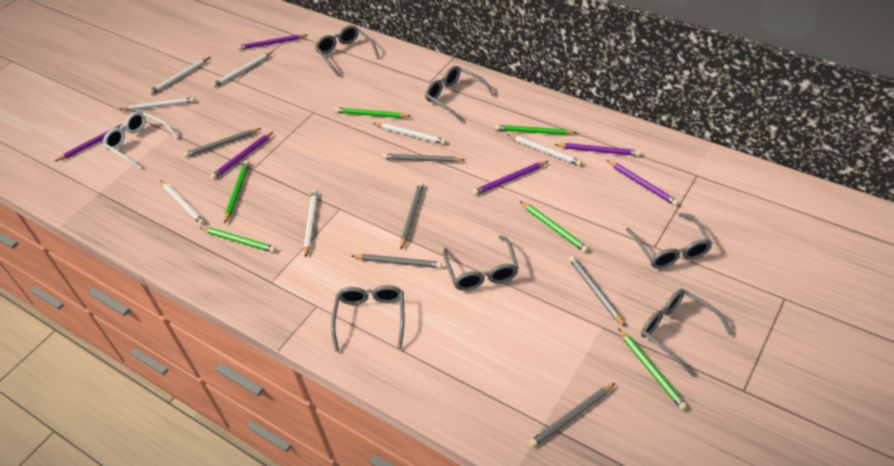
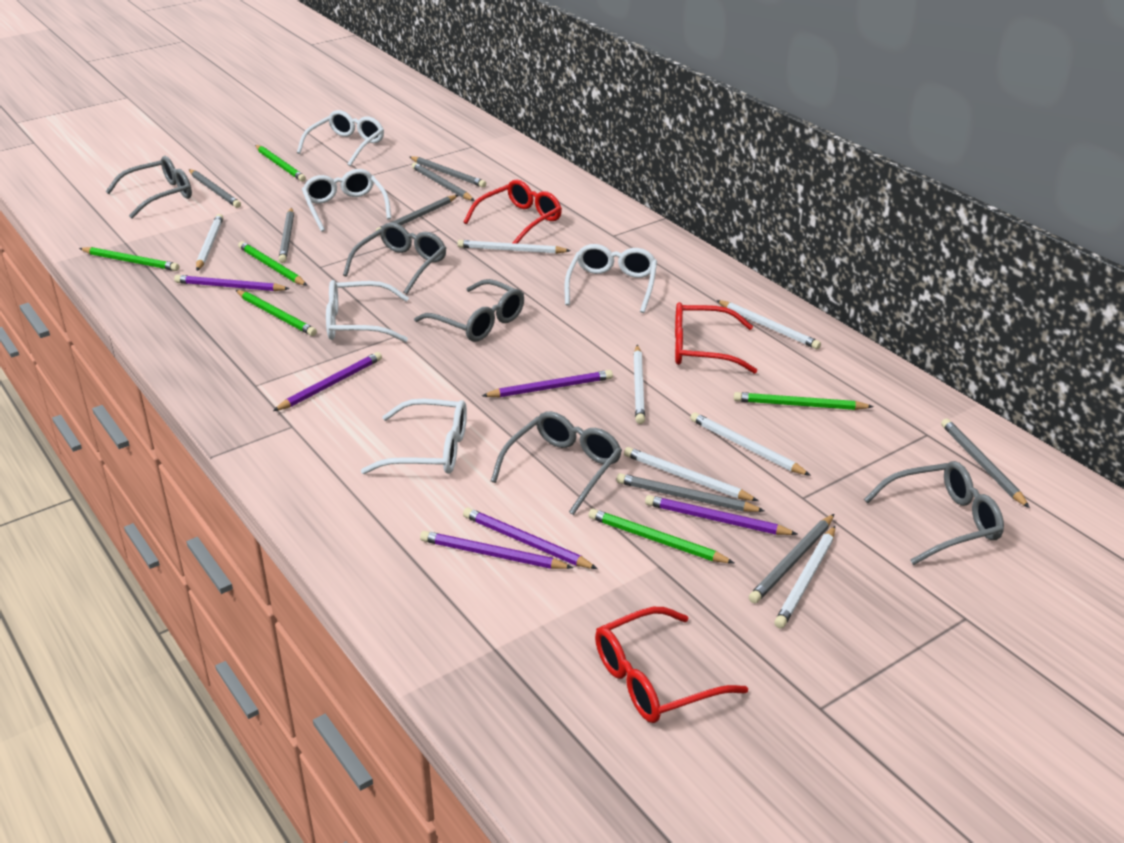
grey glasses: 6 -> 5
grey pencil: 6 -> 8
red glasses: 0 -> 3
white glasses: 1 -> 5

